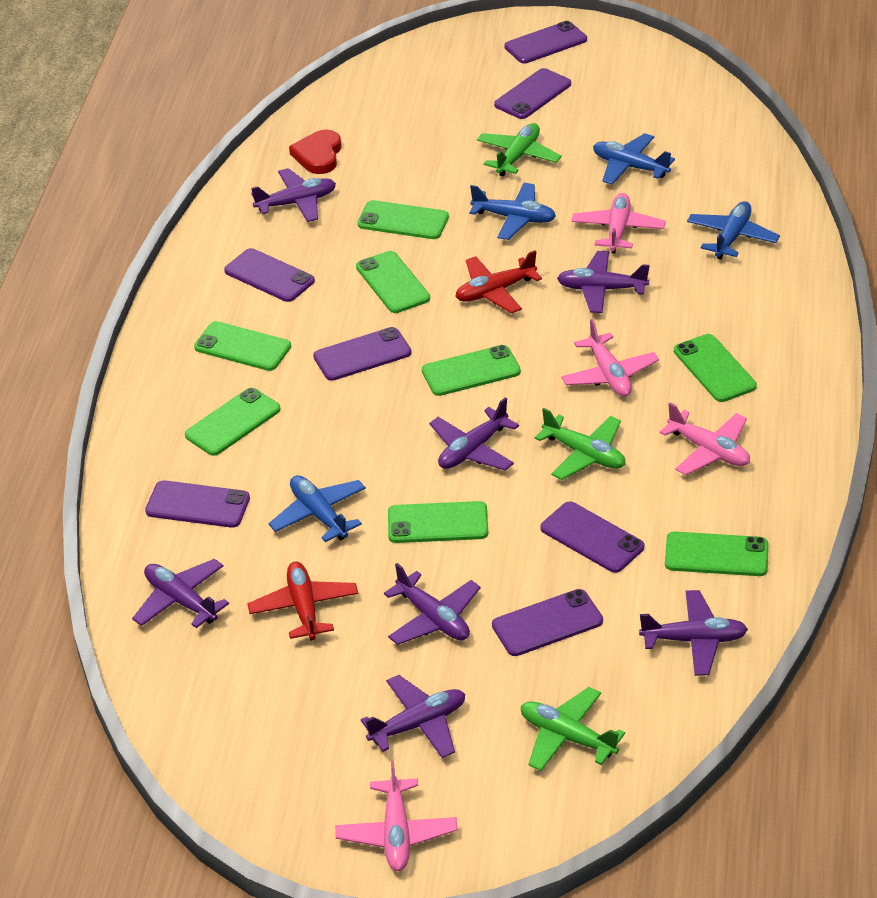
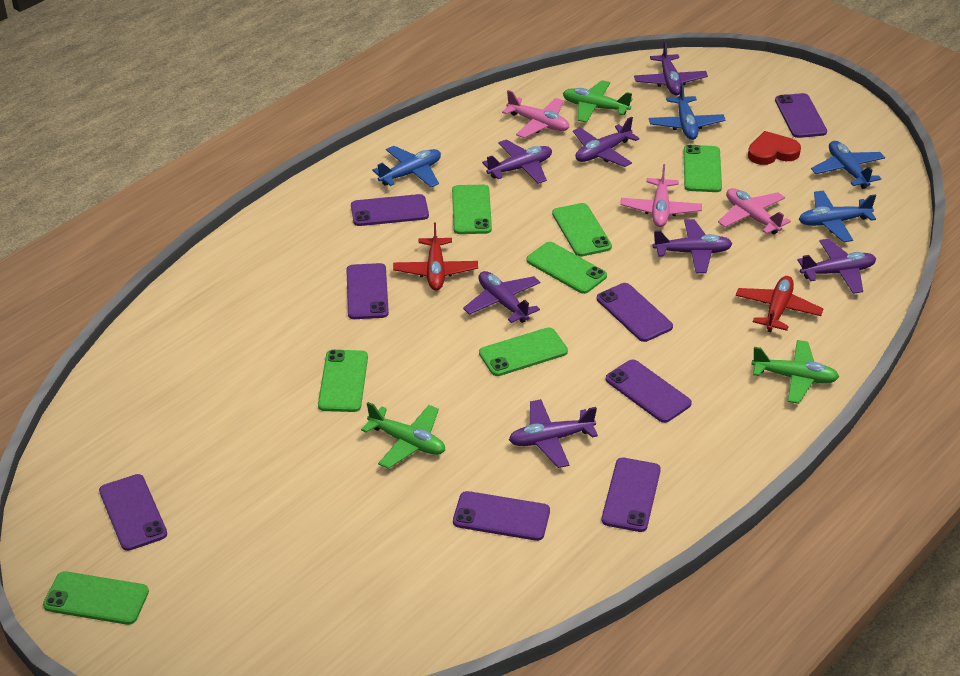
green phone: 8 -> 7
pink plane: 4 -> 3
purple phone: 7 -> 8

